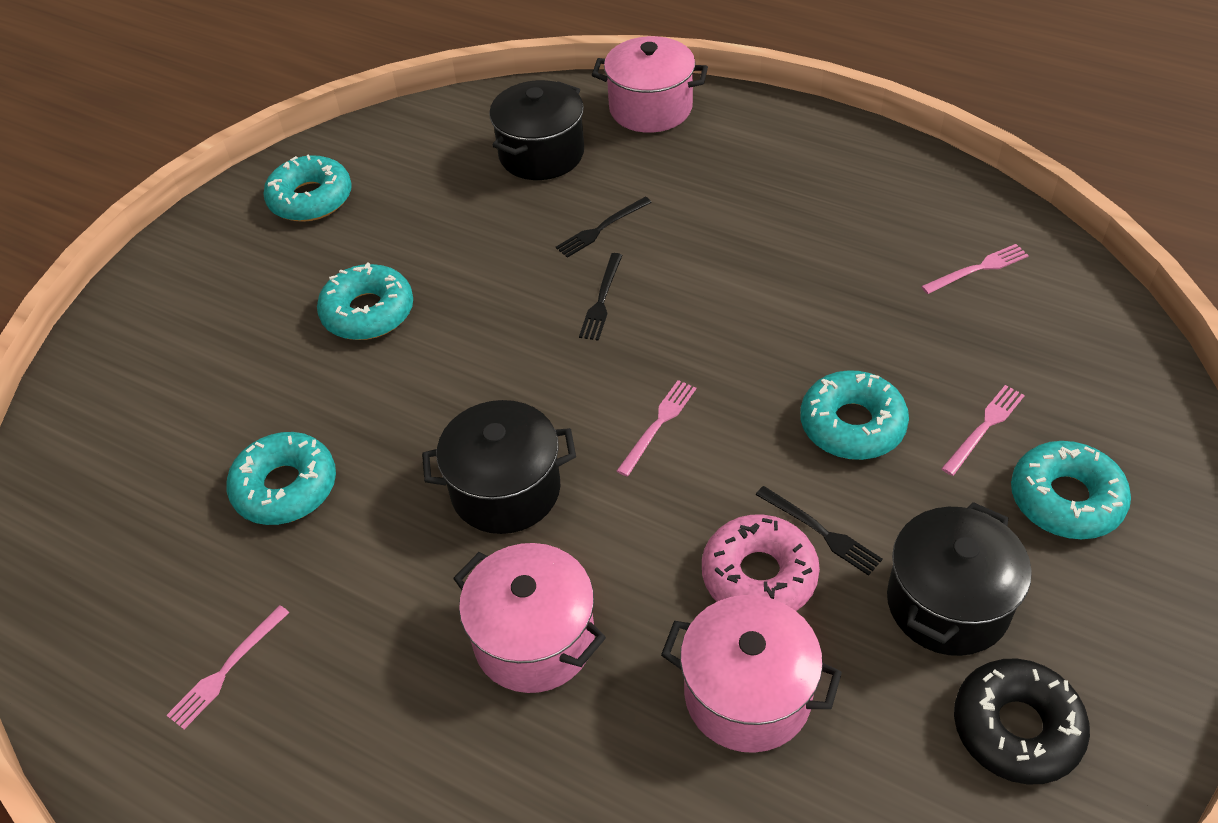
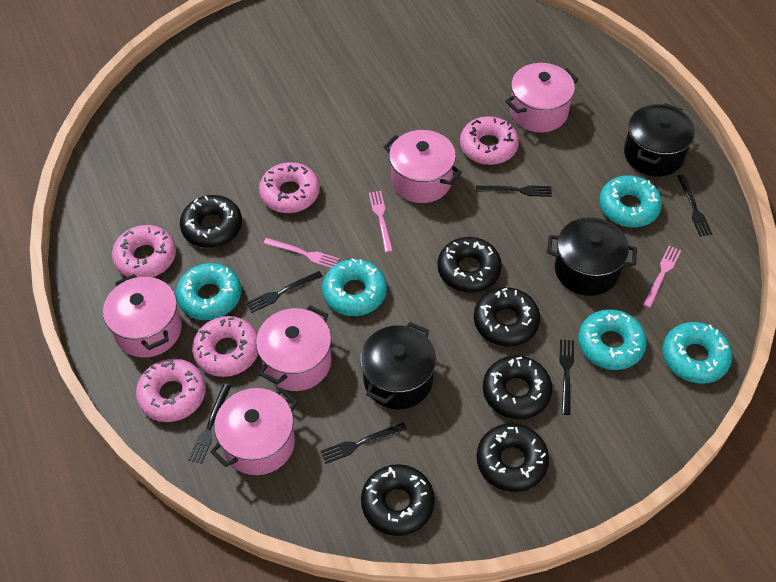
black donut: 1 -> 6
black fork: 3 -> 6
pink donut: 1 -> 5
pink fork: 4 -> 3
pink pot: 3 -> 5

